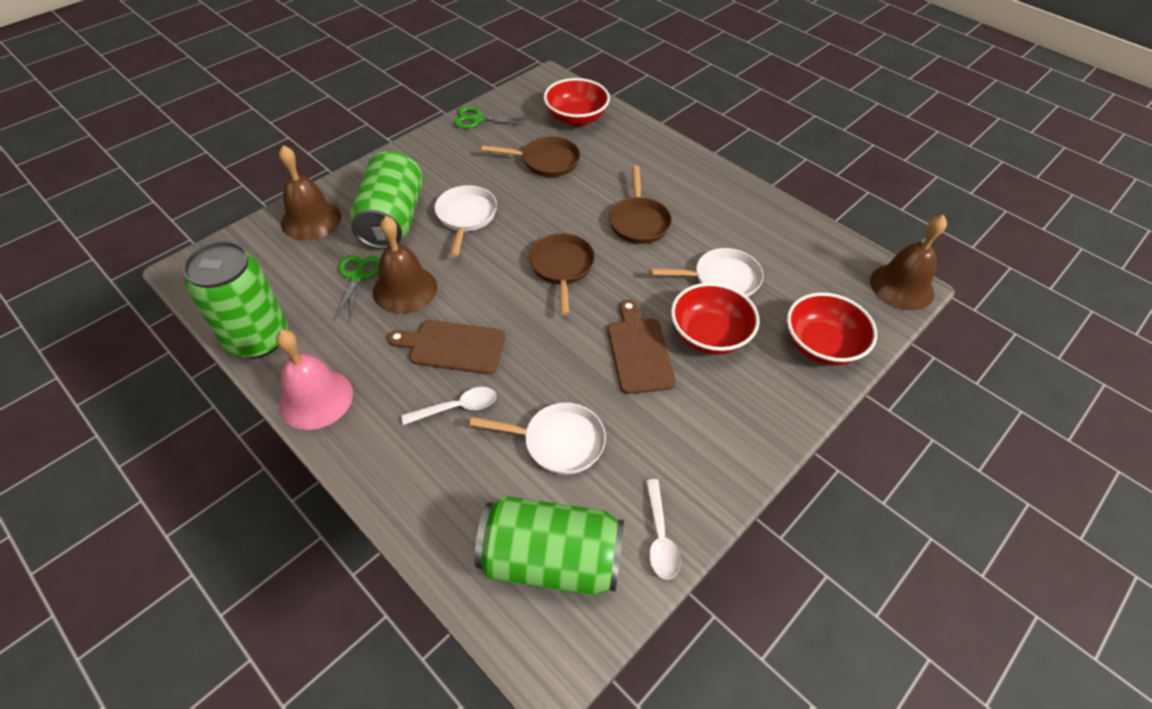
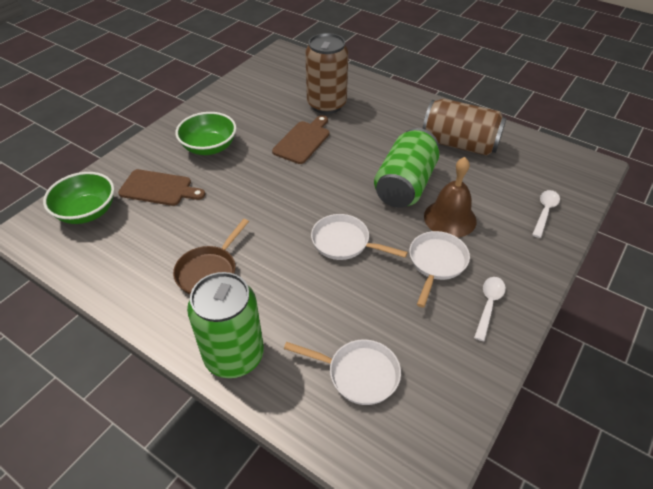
brown bell: 3 -> 1
brown can: 0 -> 2
brown pan: 3 -> 1
green bowl: 0 -> 2
green can: 3 -> 2
green scissors: 2 -> 0
pink bell: 1 -> 0
red bowl: 3 -> 0

